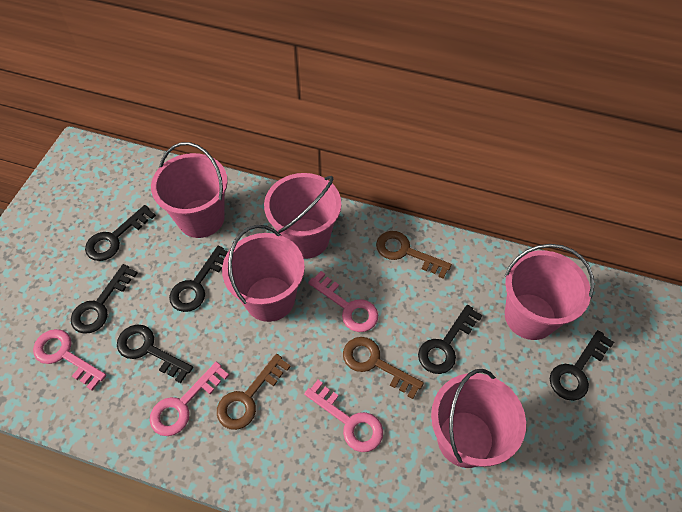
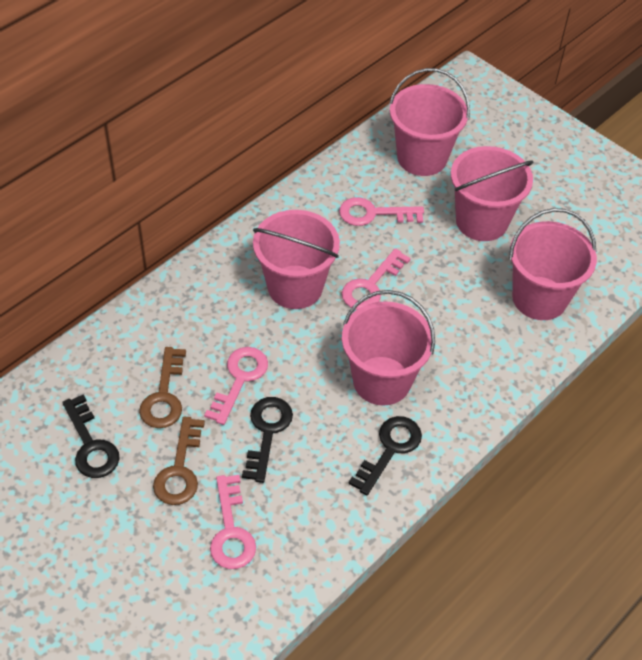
black key: 6 -> 3
brown key: 3 -> 2

